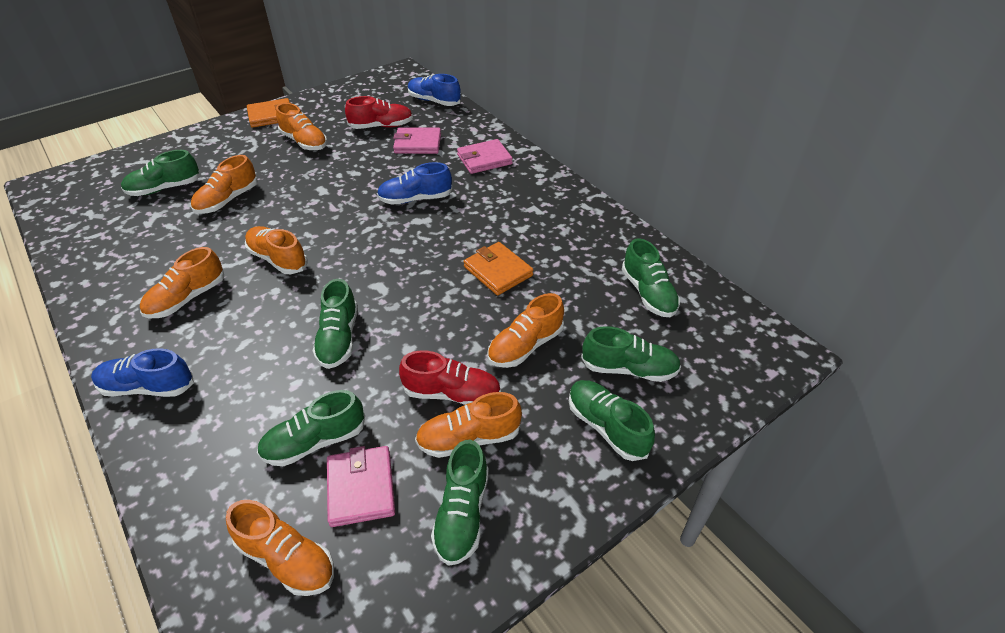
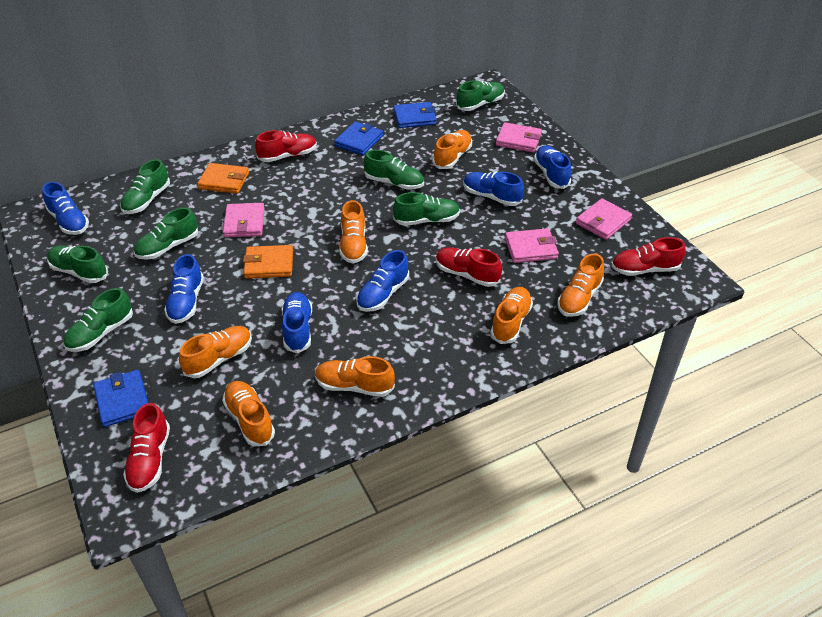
blue shoe: 3 -> 6
blue wallet: 0 -> 3
pink wallet: 3 -> 4
red shoe: 2 -> 4

